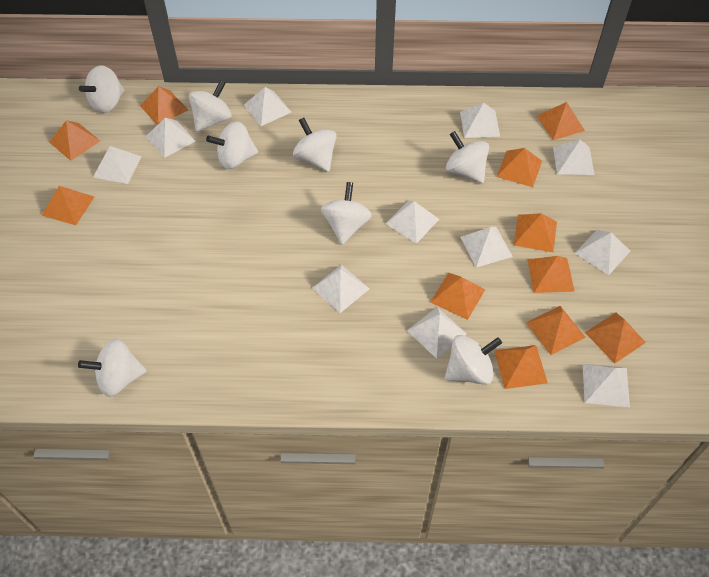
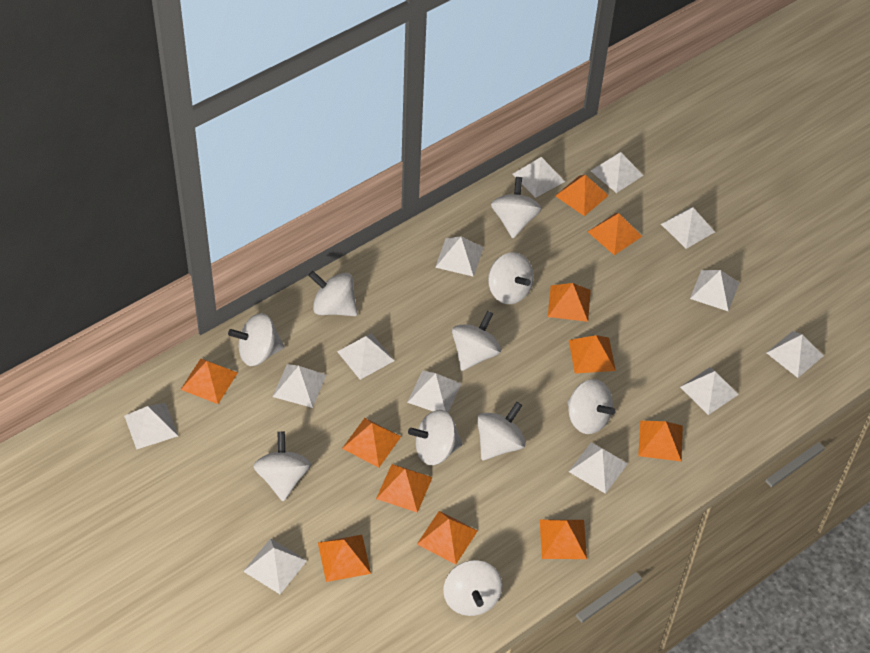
white pyramid: 11 -> 13
white spinning top: 8 -> 10

